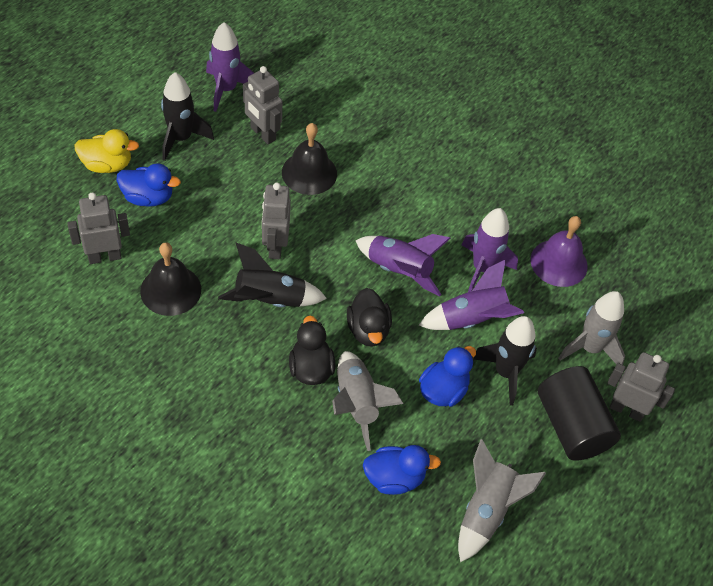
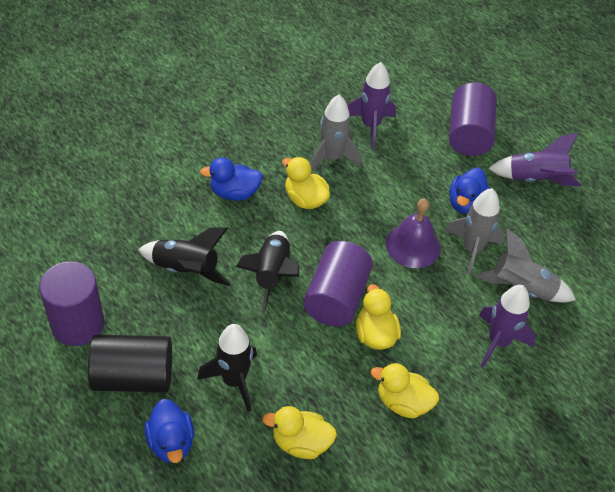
black bell: 2 -> 0
black duck: 2 -> 0
grey robot: 4 -> 0
purple cylinder: 0 -> 3
purple rocket: 4 -> 3
yellow duck: 1 -> 4

